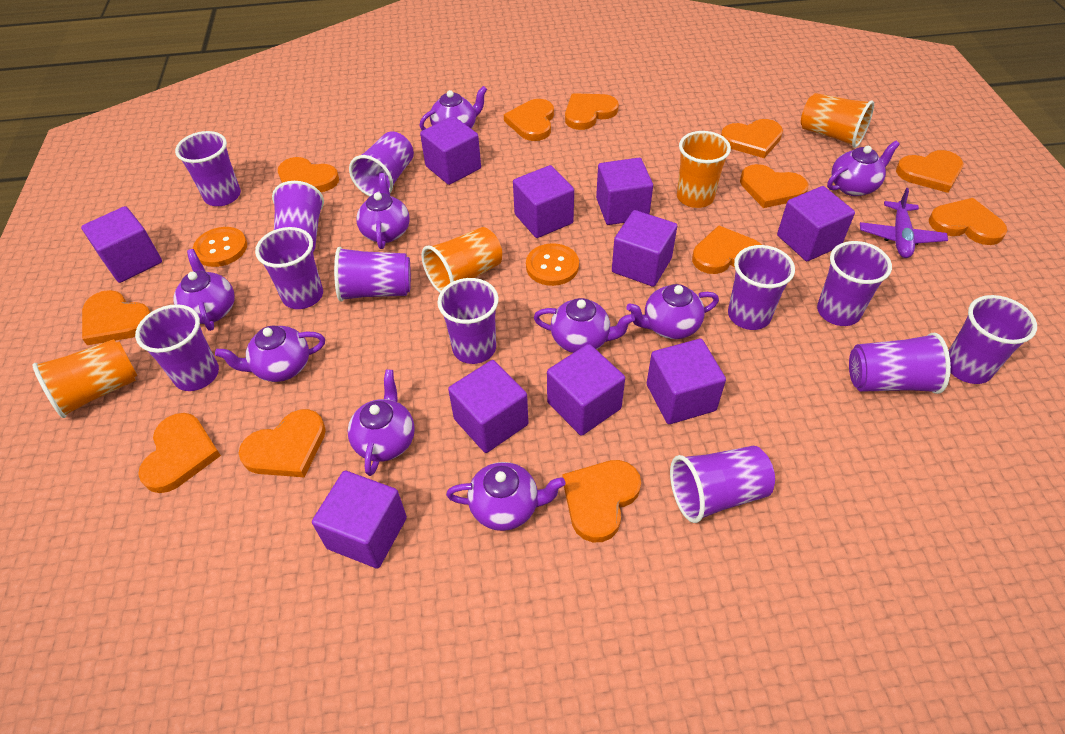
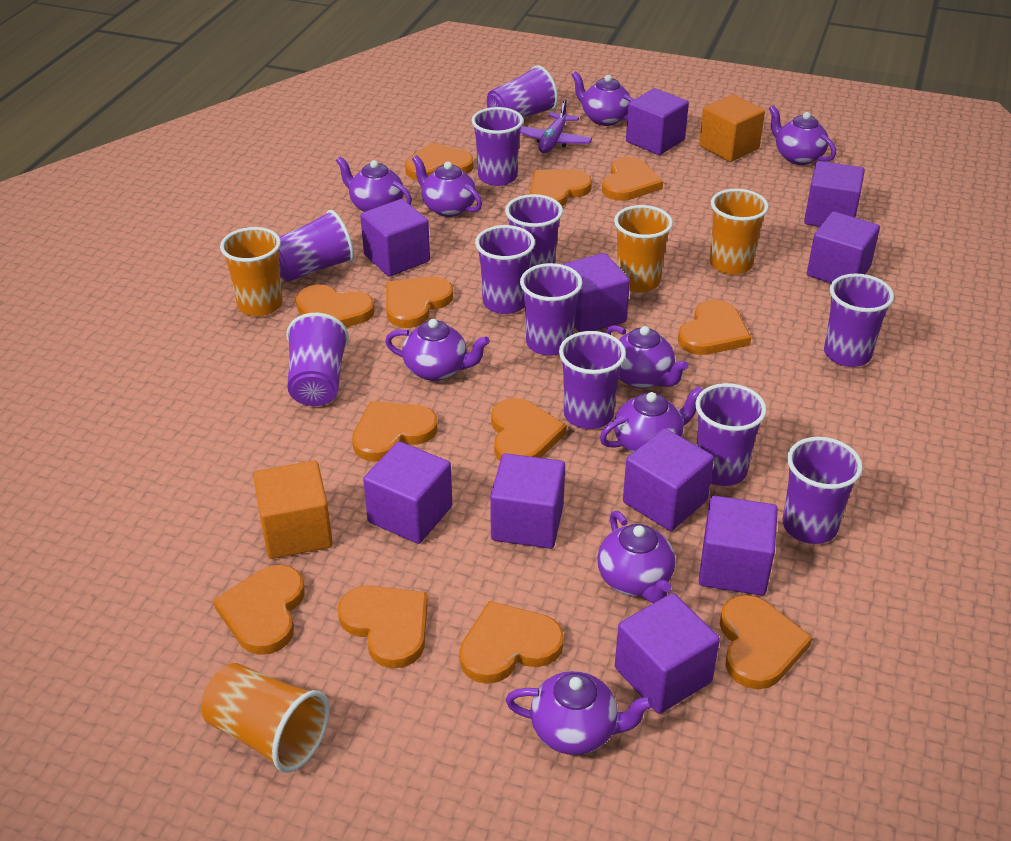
orange button: 2 -> 0
orange cube: 0 -> 2
purple cup: 12 -> 11

